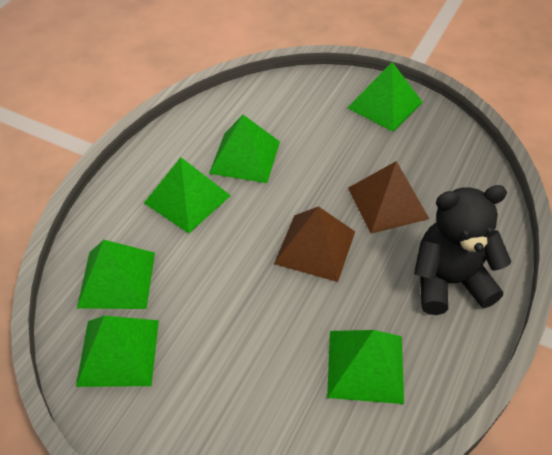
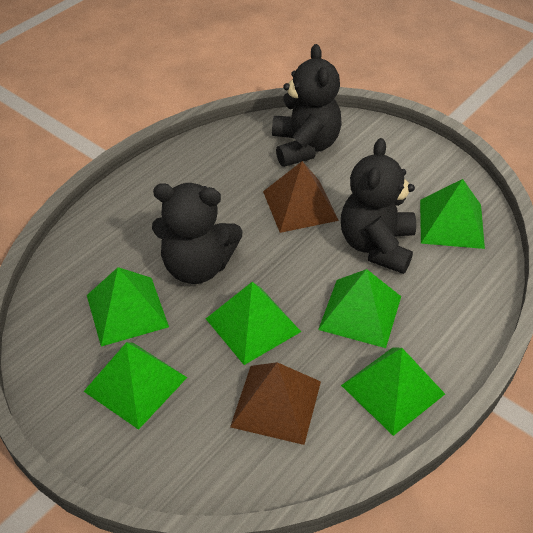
black teddy bear: 1 -> 3

